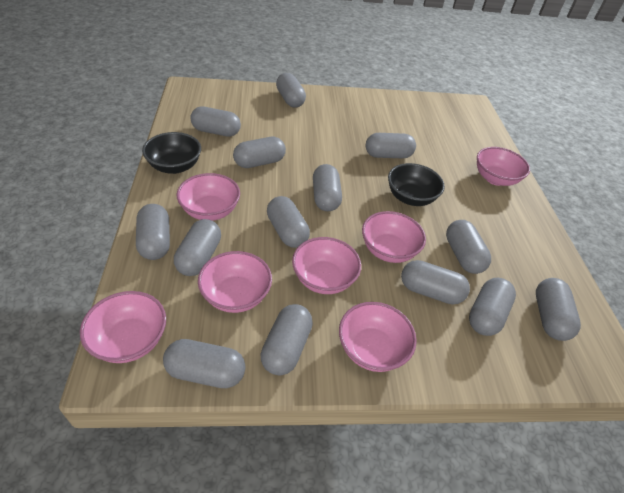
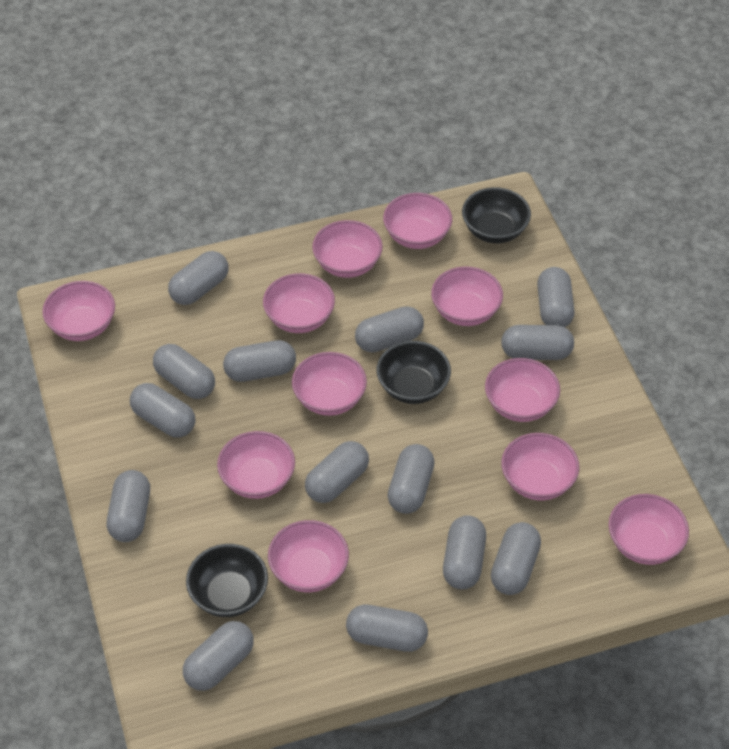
black bowl: 2 -> 3
pink bowl: 7 -> 11

